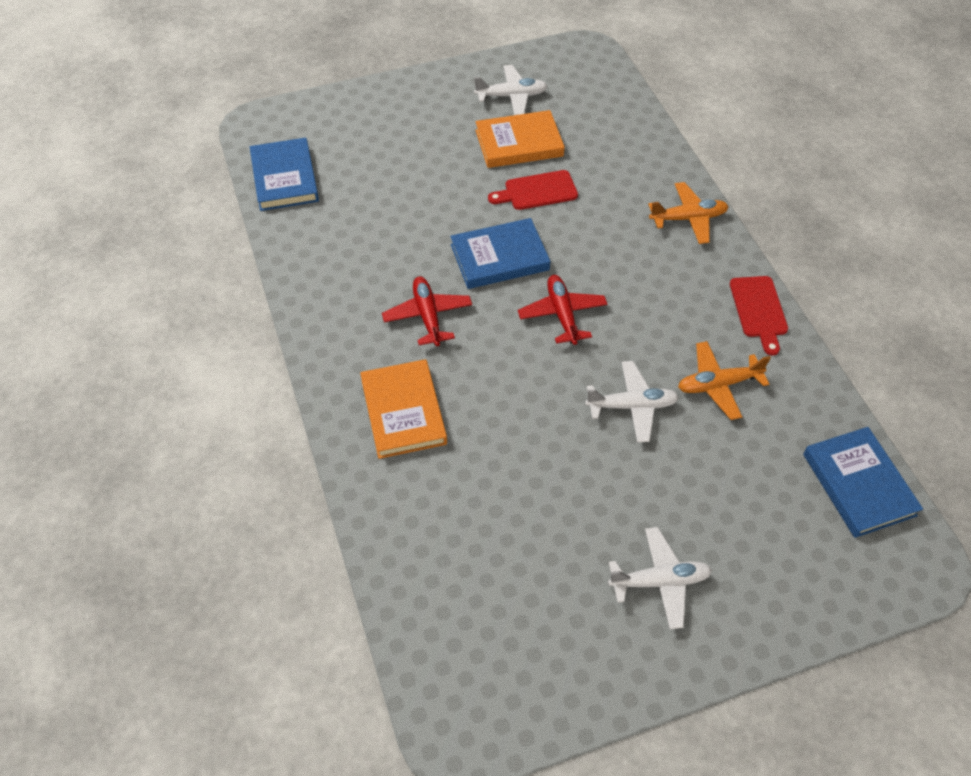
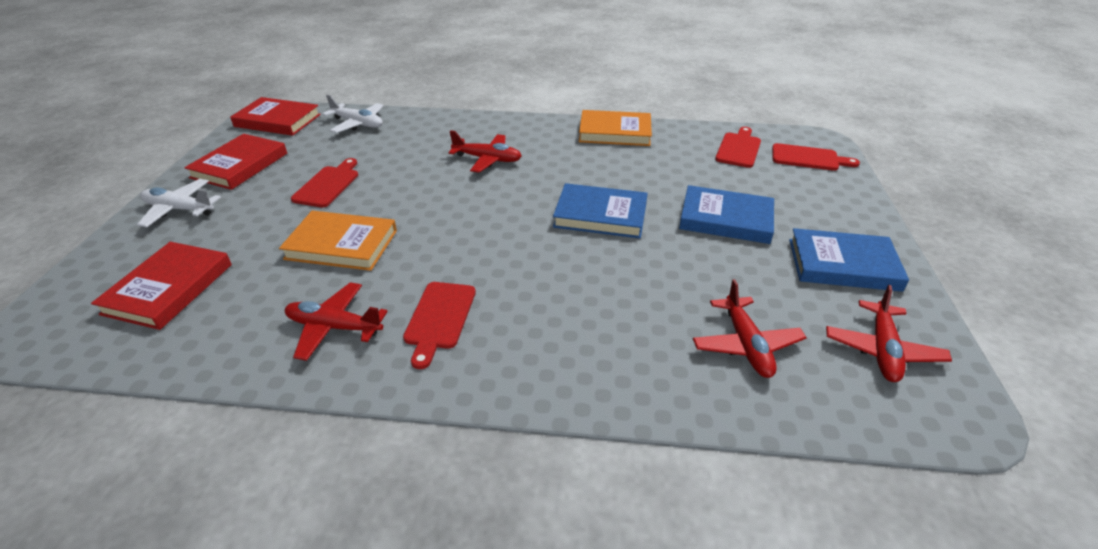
orange plane: 2 -> 0
red book: 0 -> 3
red cutting board: 2 -> 4
red plane: 2 -> 4
white plane: 3 -> 2

